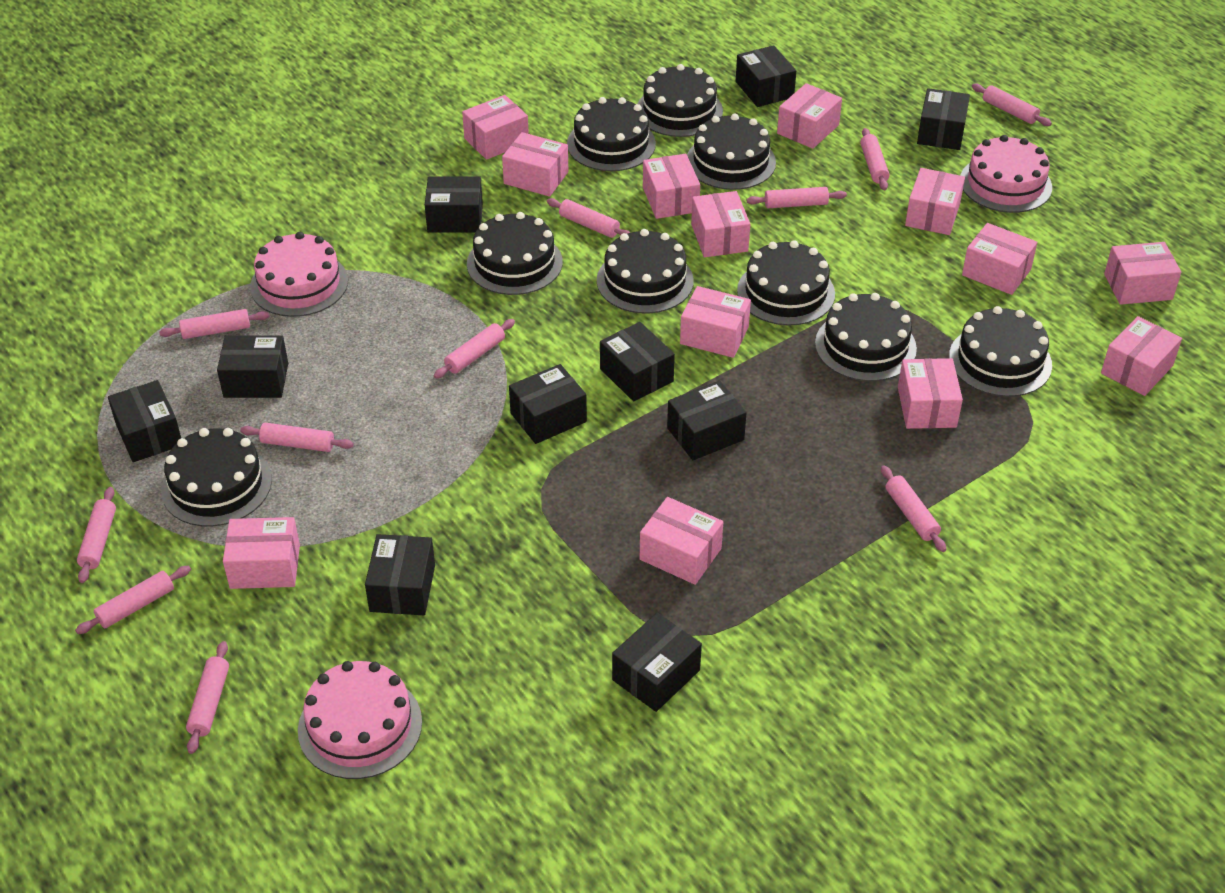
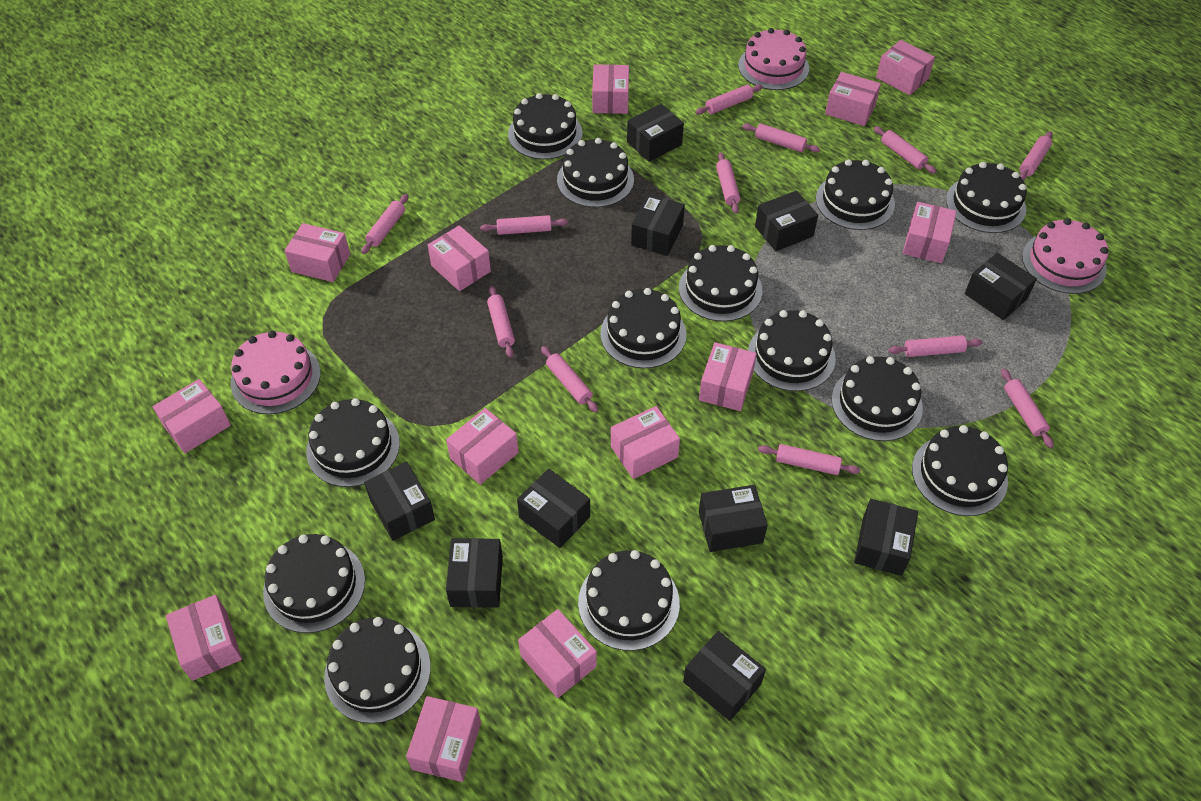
black cake: 9 -> 13
pink rolling pin: 11 -> 12

